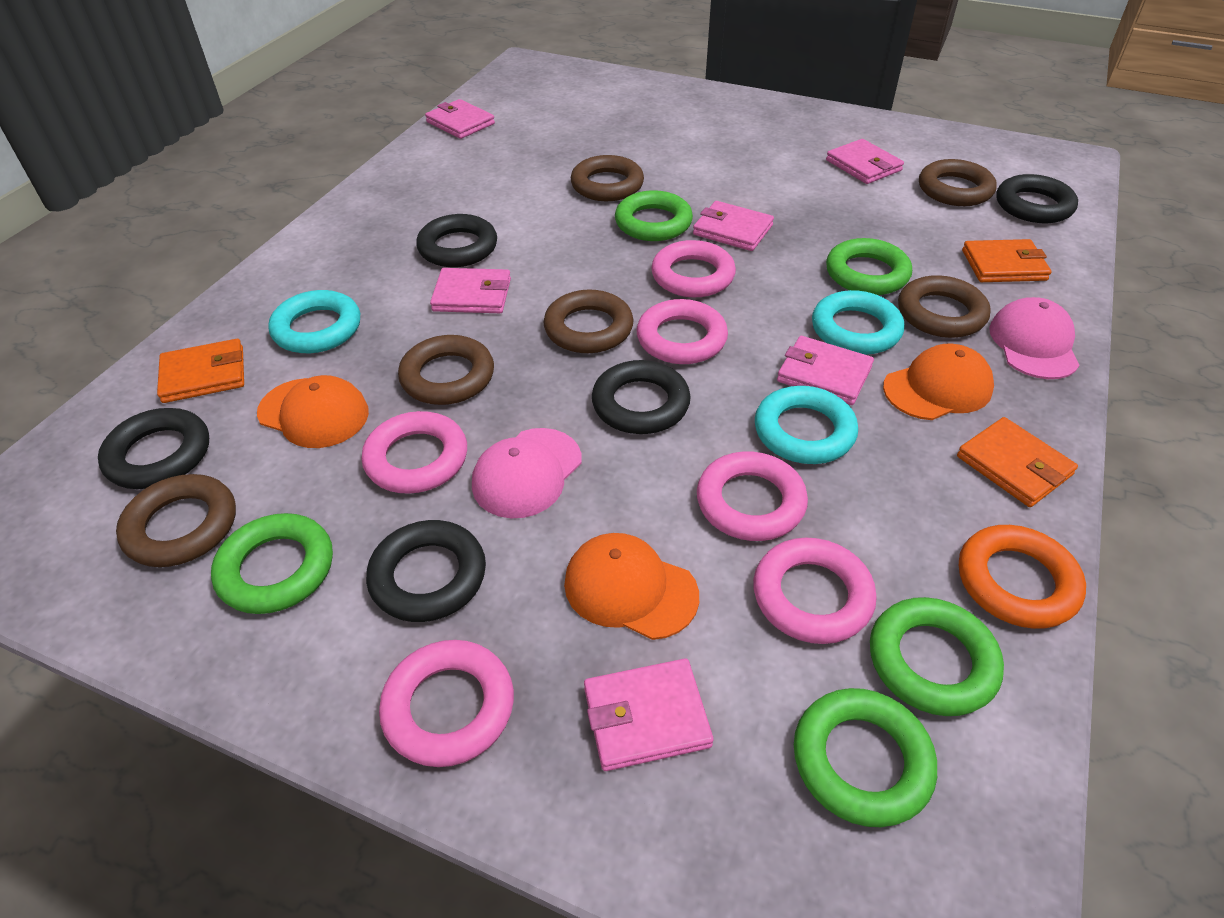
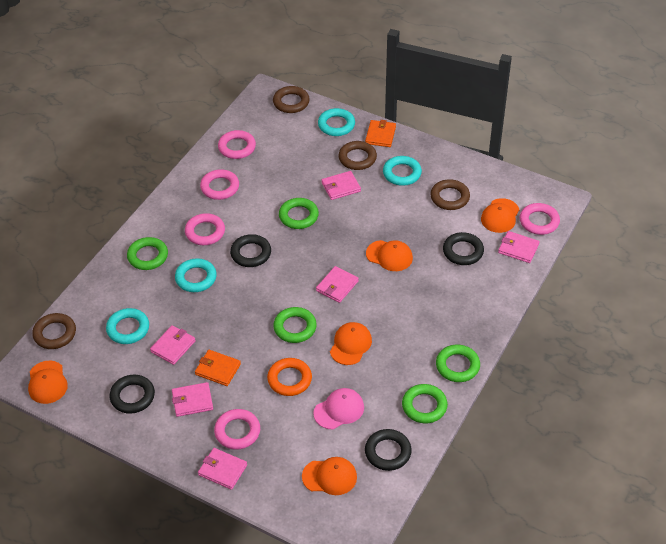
black ring: 5 -> 4
brown ring: 6 -> 4
orange cap: 3 -> 5
orange wallet: 3 -> 2
pink cap: 2 -> 1
pink ring: 6 -> 5
turquoise ring: 3 -> 4

